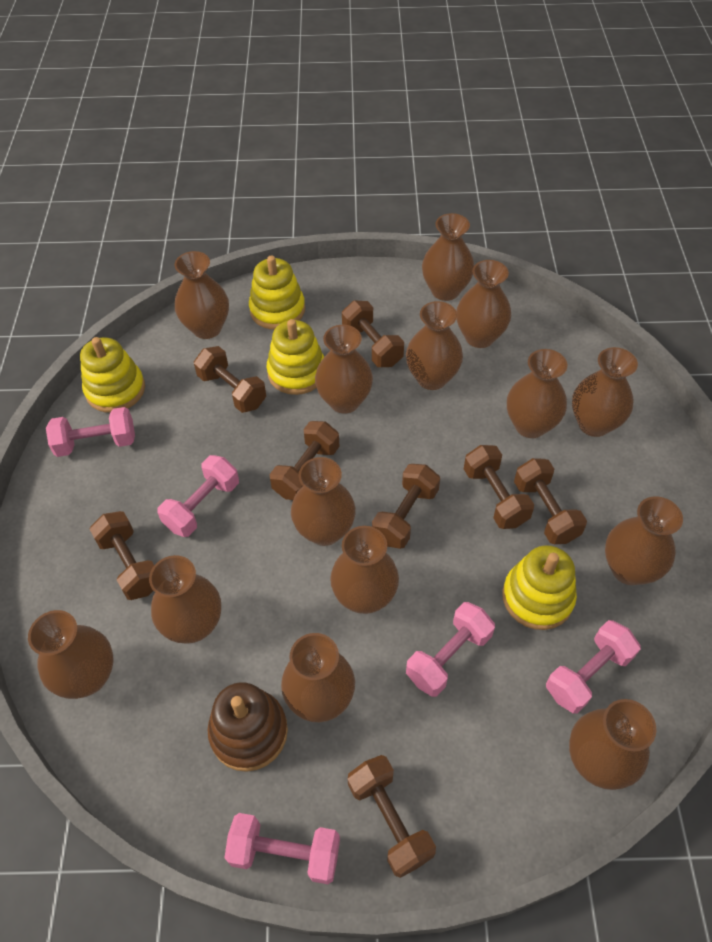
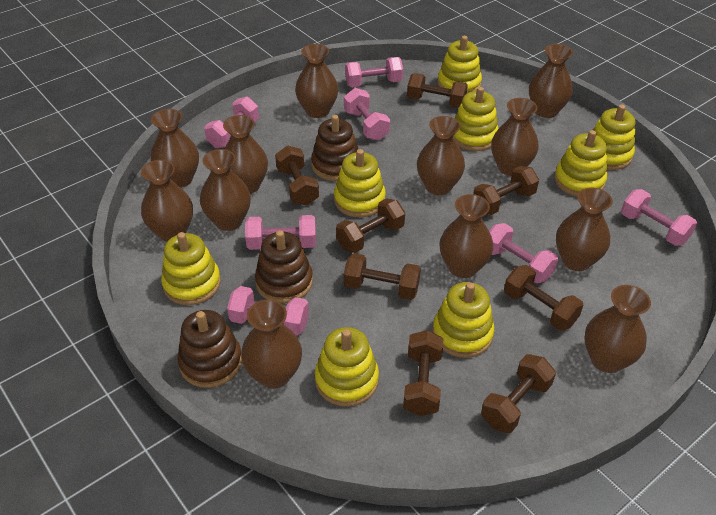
brown stacking toy: 1 -> 3
brown vase: 14 -> 12
pink dumbbell: 5 -> 7
yellow stacking toy: 4 -> 8

